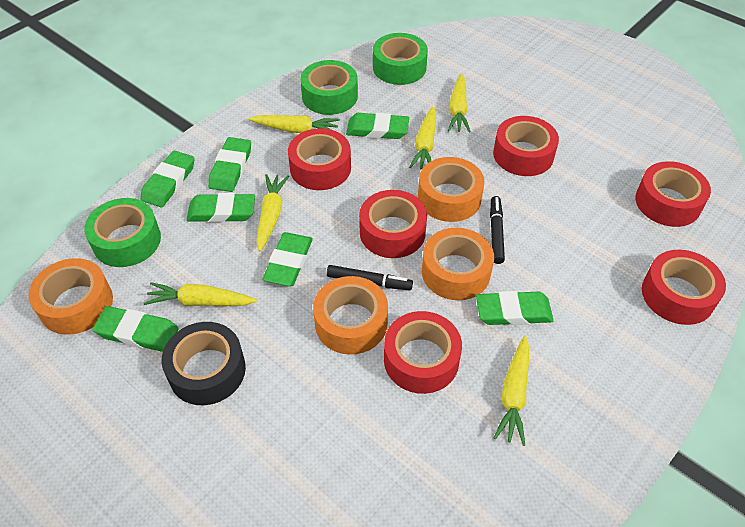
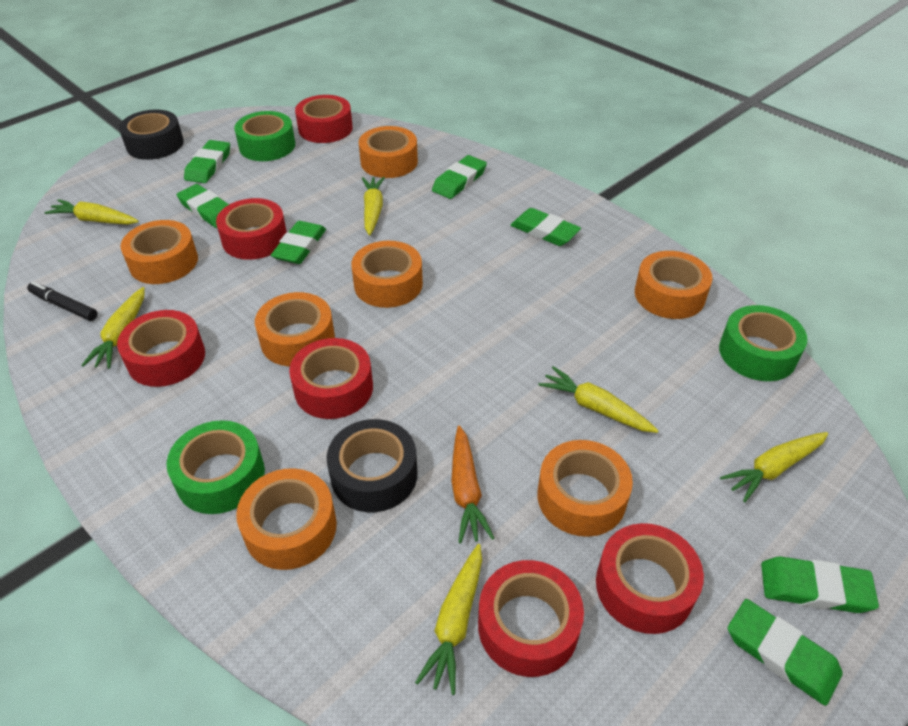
black marker: 2 -> 1
black tape: 1 -> 2
orange carrot: 0 -> 1
orange tape: 4 -> 7

